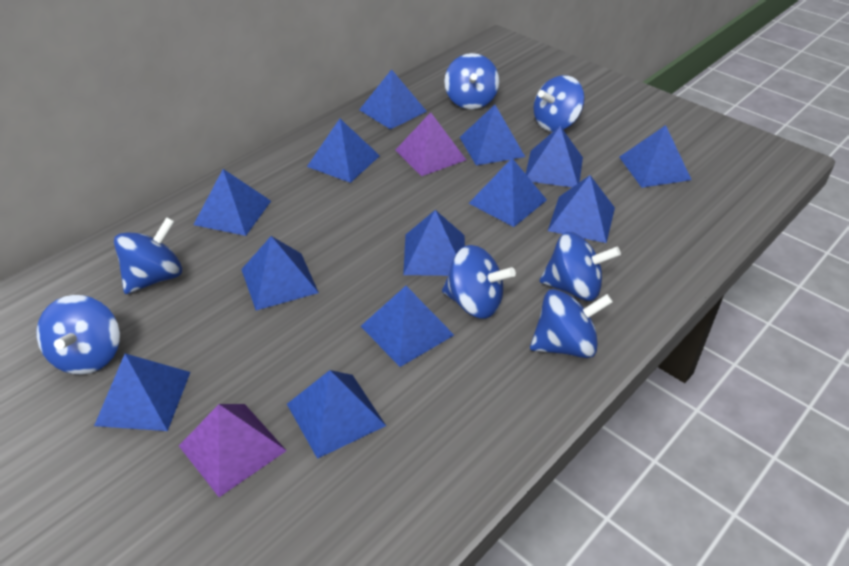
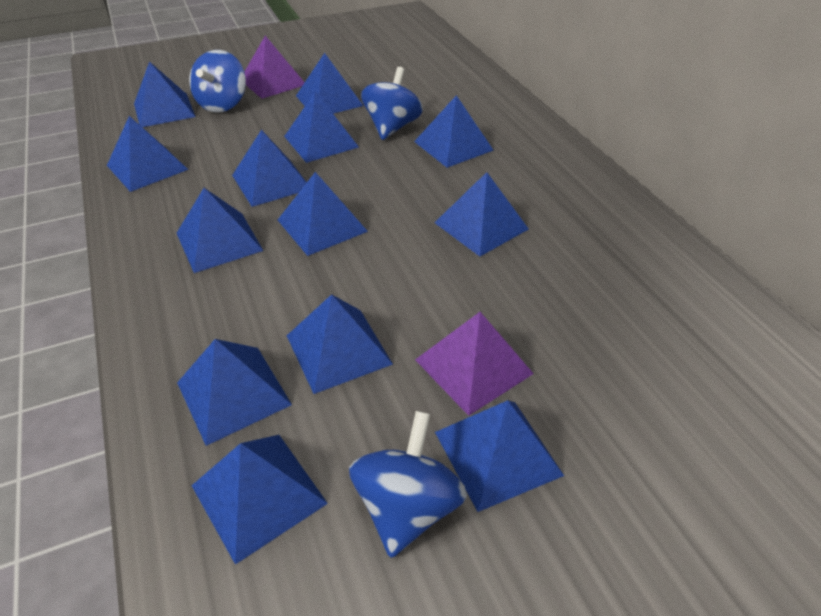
blue spinning top: 7 -> 3

